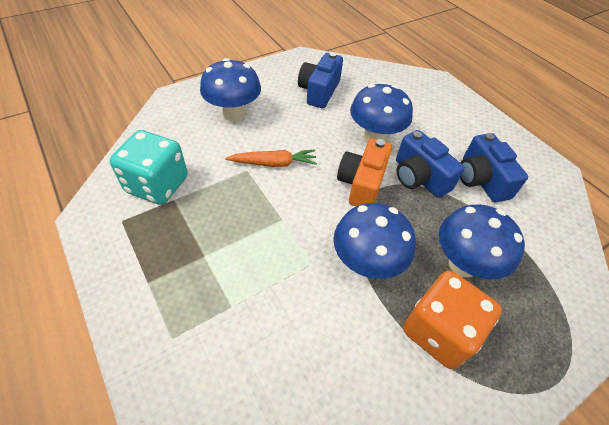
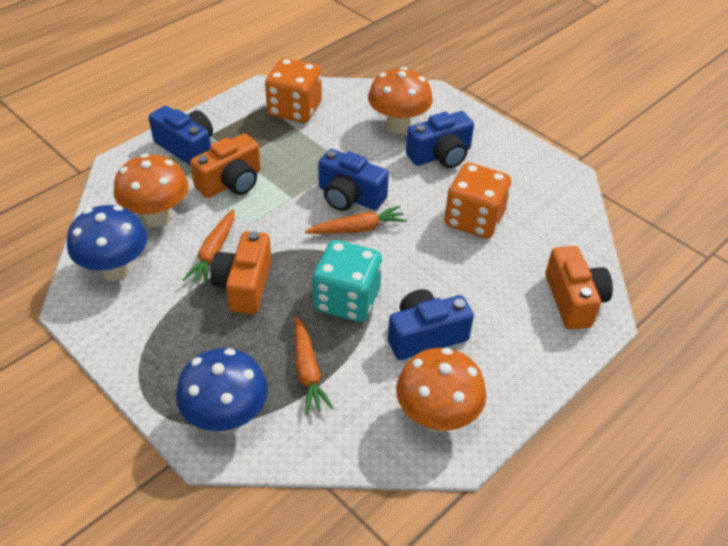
blue camera: 3 -> 4
blue mushroom: 4 -> 2
orange camera: 1 -> 3
orange carrot: 1 -> 3
orange dice: 1 -> 2
orange mushroom: 0 -> 3

